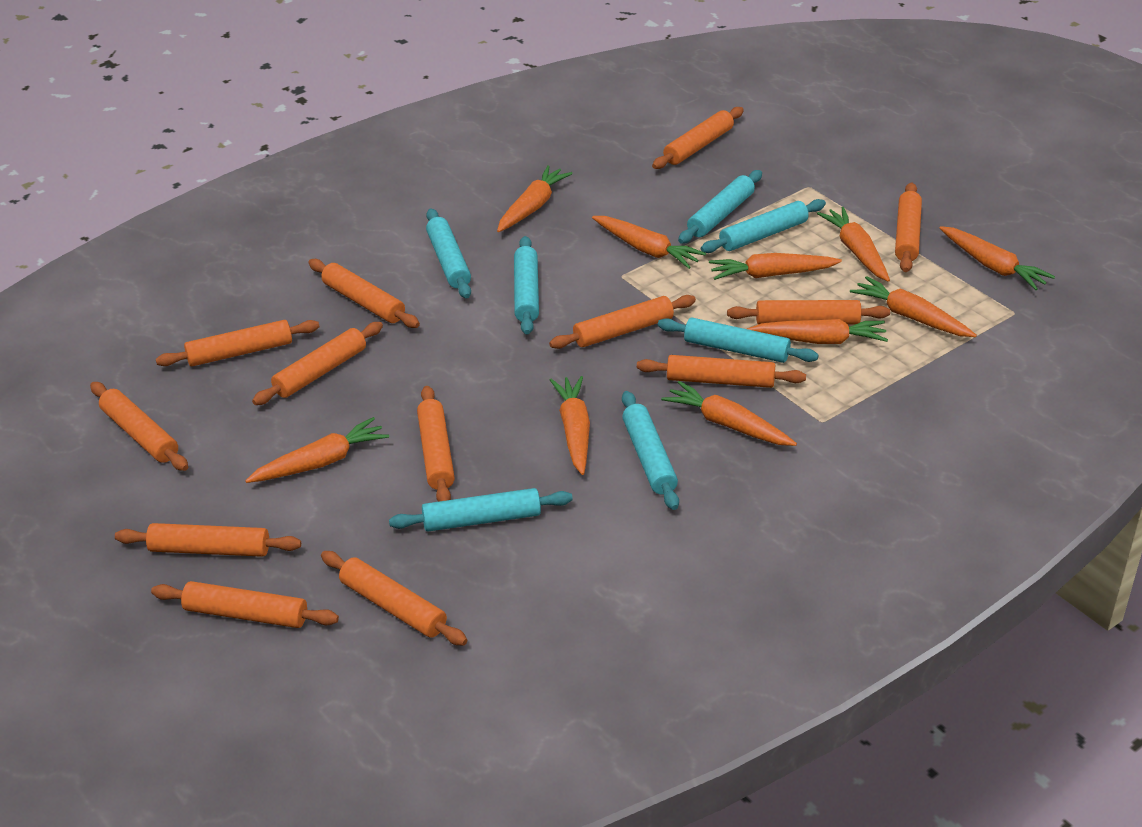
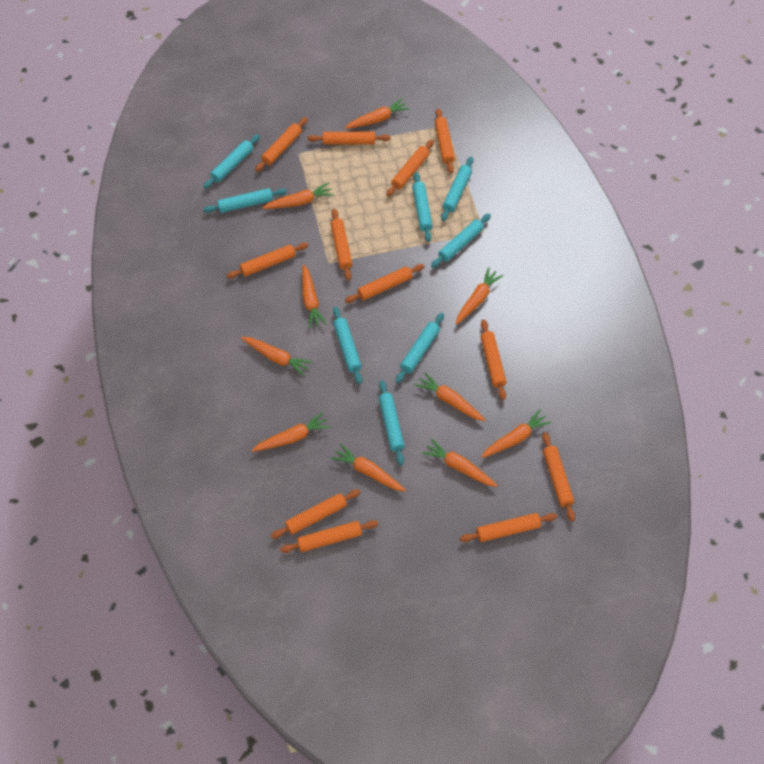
orange rolling pin: 13 -> 12
turquoise rolling pin: 7 -> 8

